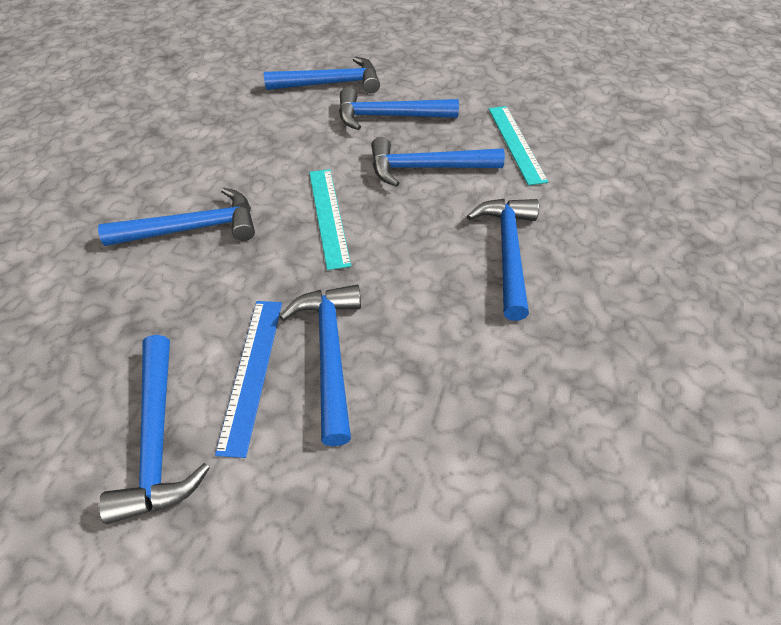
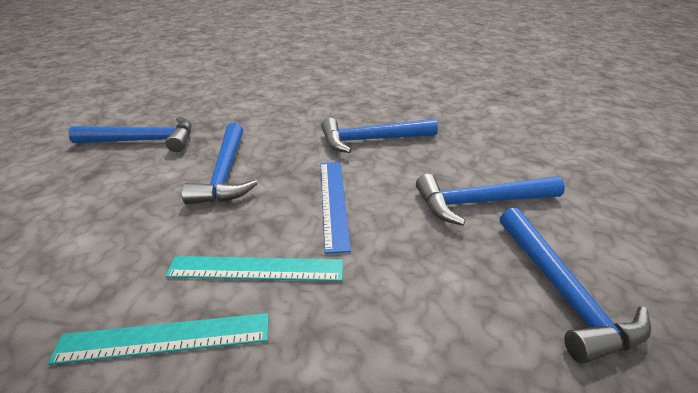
blue hammer: 7 -> 5

